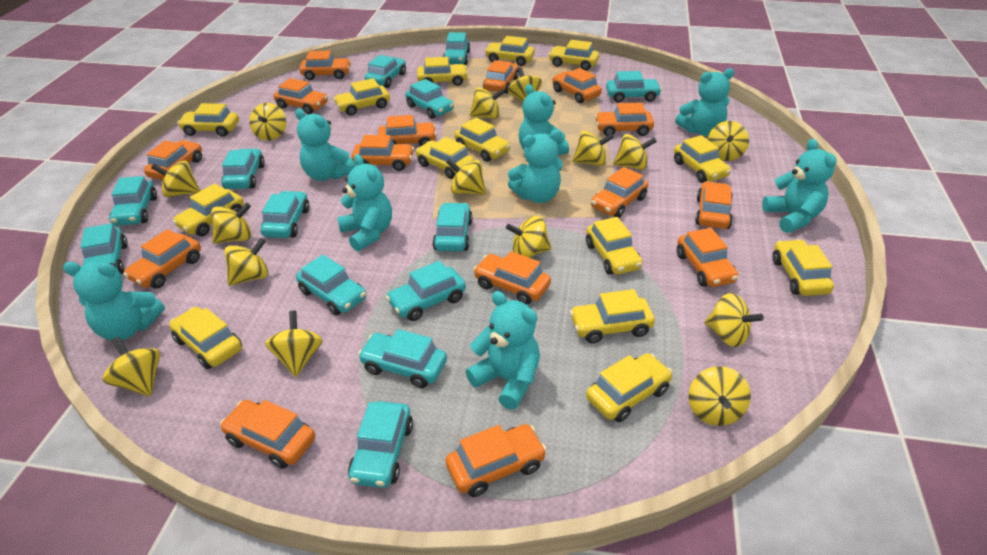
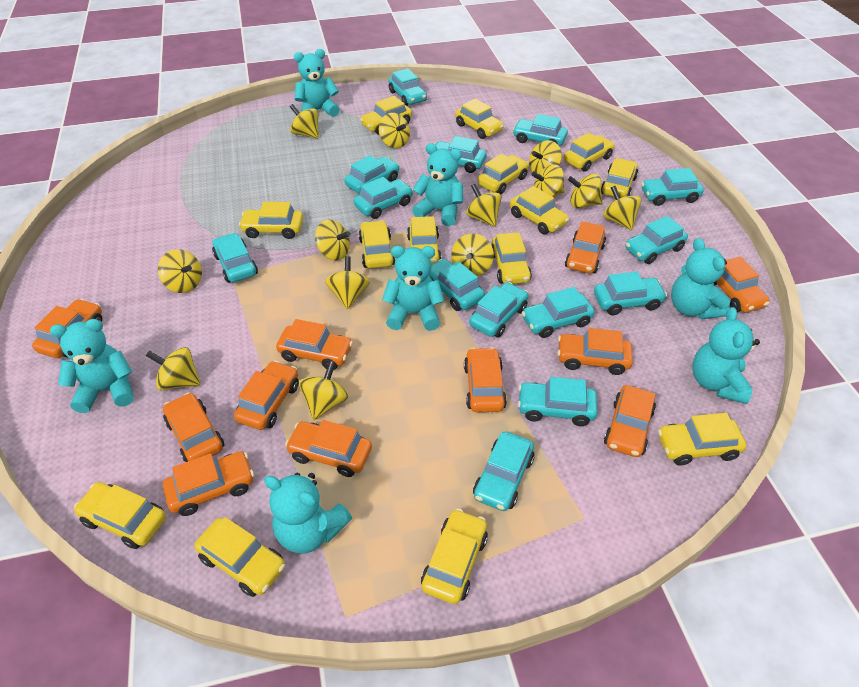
orange car: 15 -> 11
turquoise car: 13 -> 14
turquoise teddy bear: 8 -> 7
yellow spinning top: 15 -> 13

